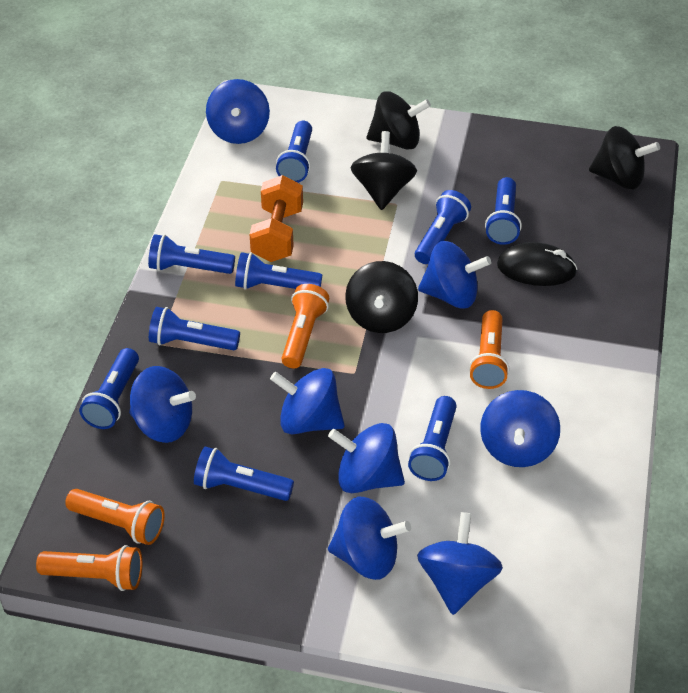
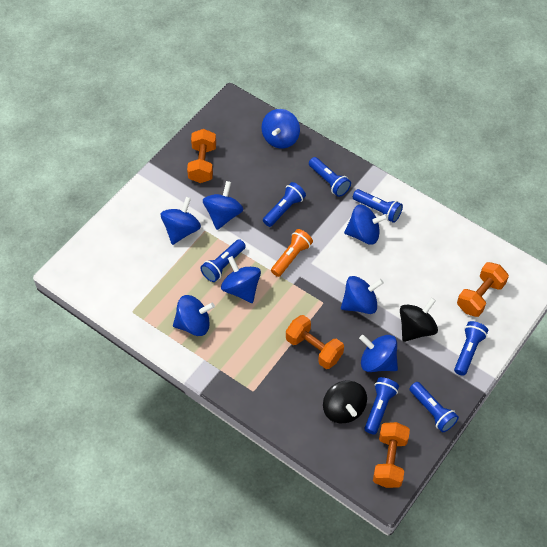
black mouse: 1 -> 0
black spinning top: 4 -> 2
blue flashlight: 9 -> 7
orange dumbbell: 1 -> 4
orange flashlight: 4 -> 1

